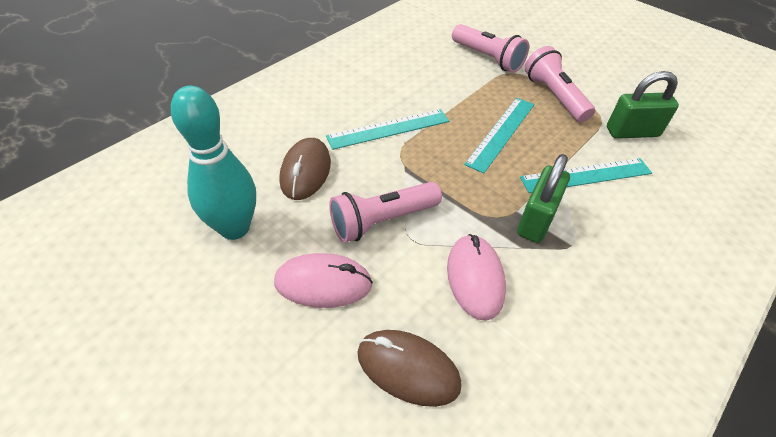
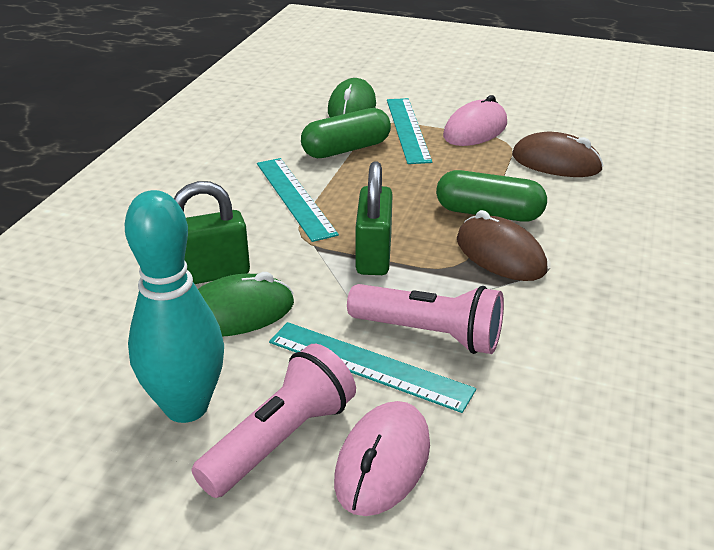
green capsule: 0 -> 2
green mouse: 0 -> 2
pink flashlight: 3 -> 2

